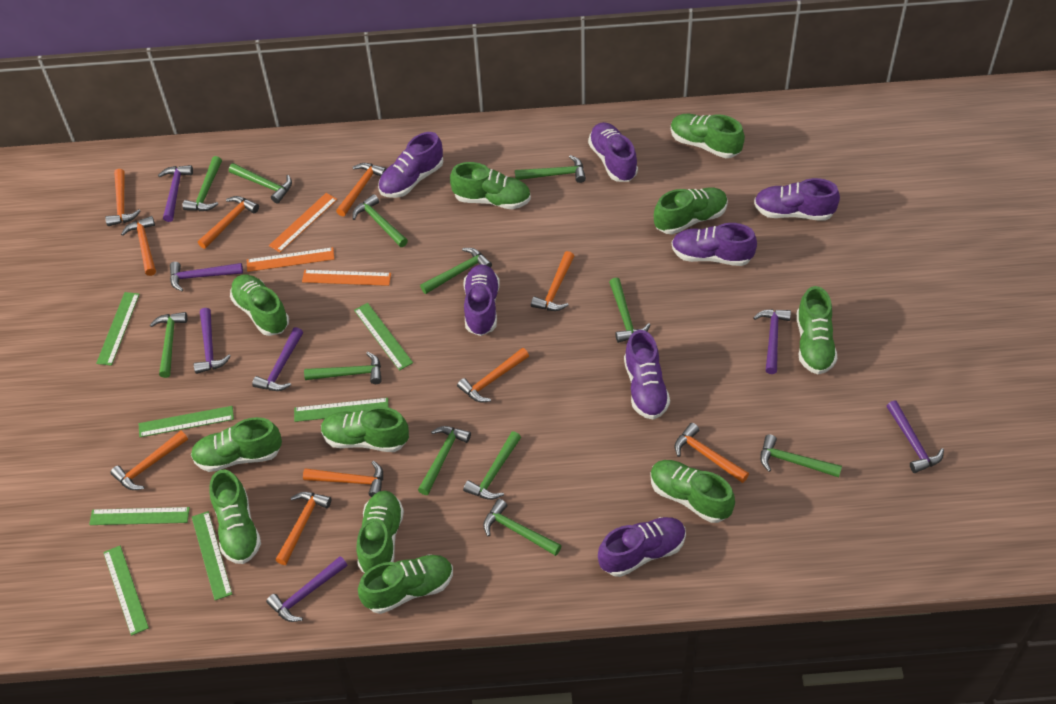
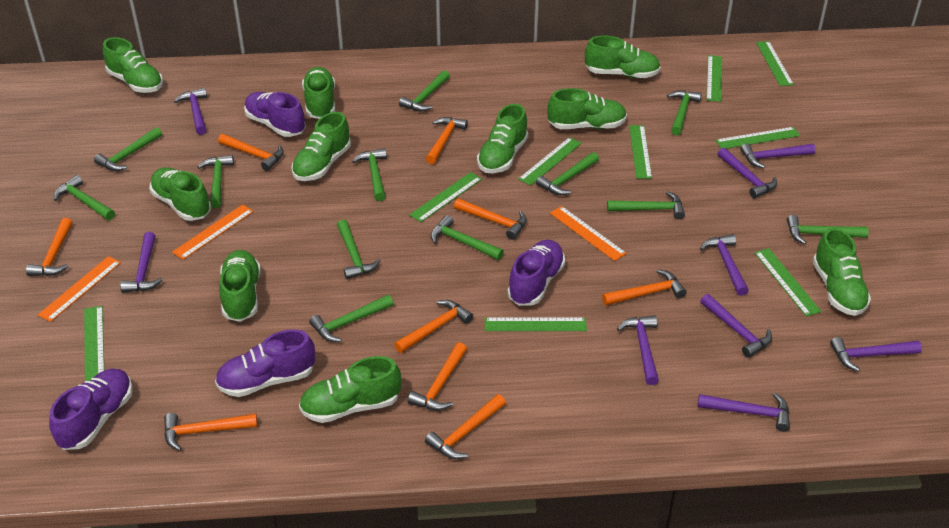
green ruler: 7 -> 9
green shoe: 11 -> 10
orange hammer: 10 -> 9
purple hammer: 7 -> 9
purple shoe: 7 -> 4

